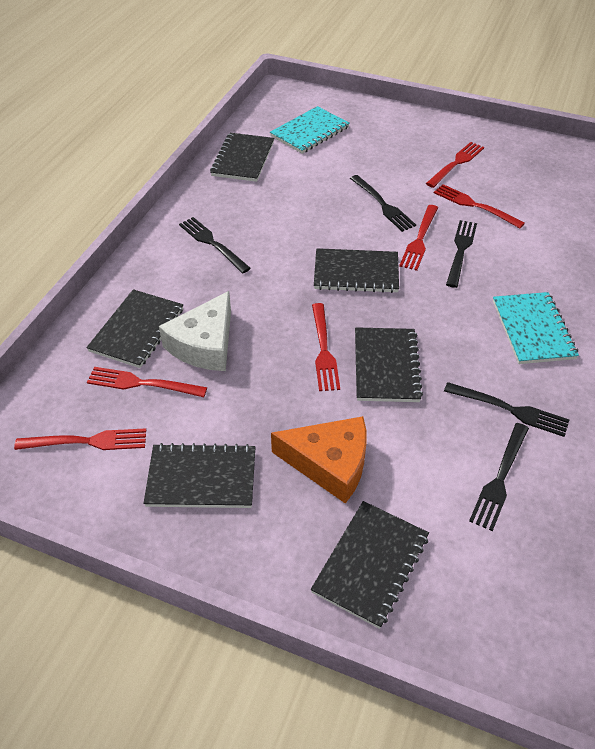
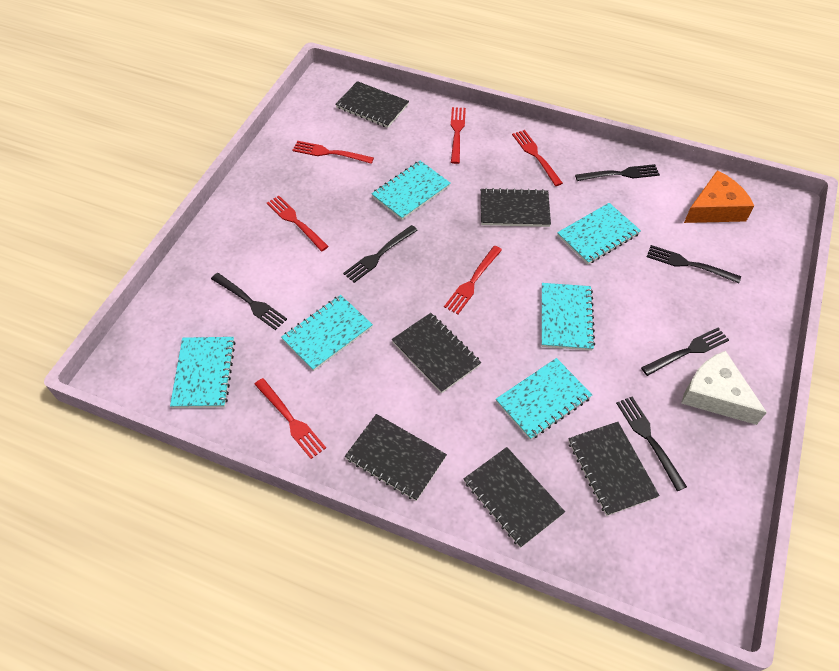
black fork: 5 -> 6
turquoise notebook: 2 -> 6

